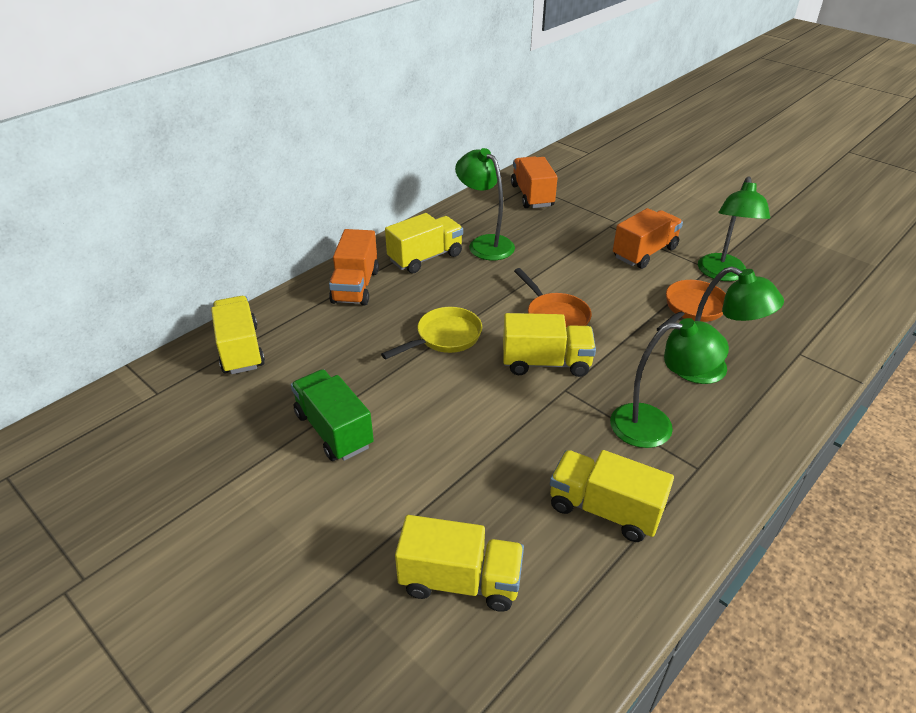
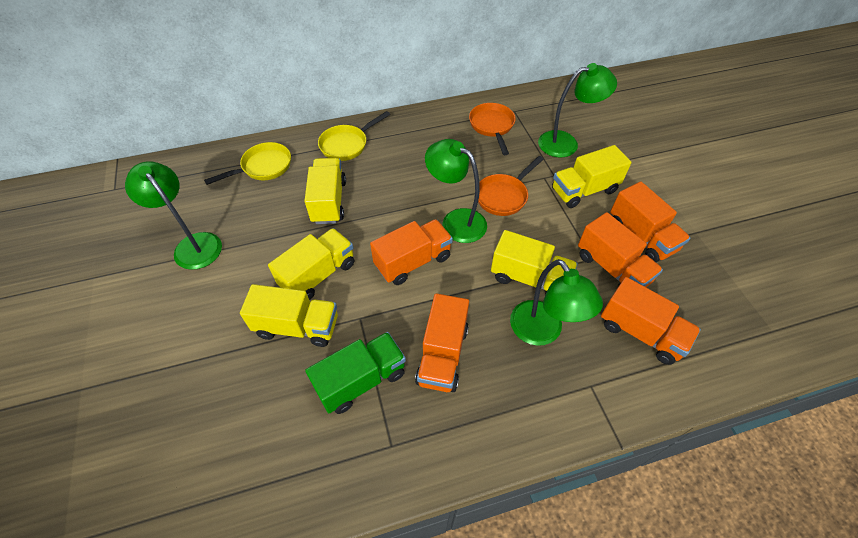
orange truck: 3 -> 5
yellow pan: 1 -> 2

